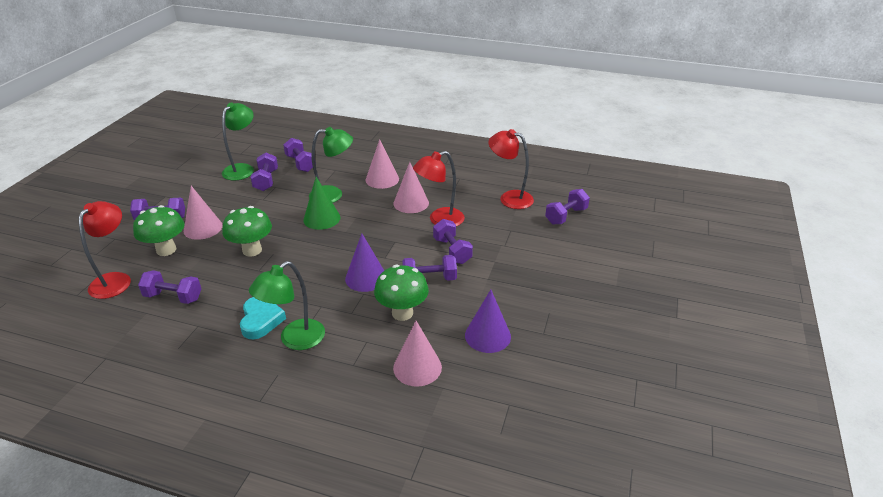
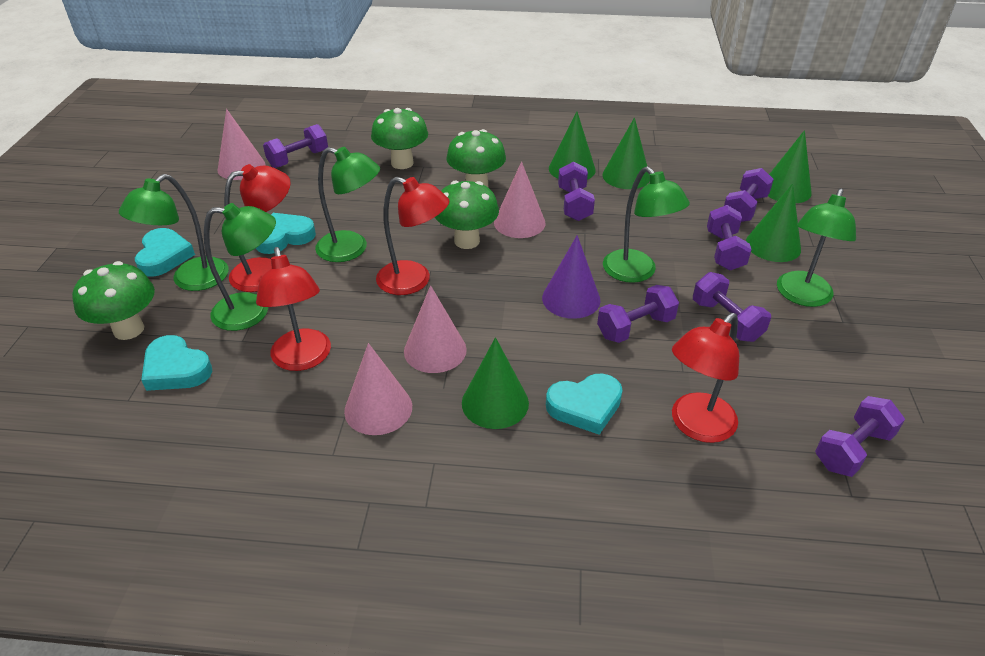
green cone: 1 -> 5
green lamp: 3 -> 5
green mushroom: 3 -> 4
purple cone: 2 -> 1
red lamp: 3 -> 4
turquoise heart: 1 -> 4

